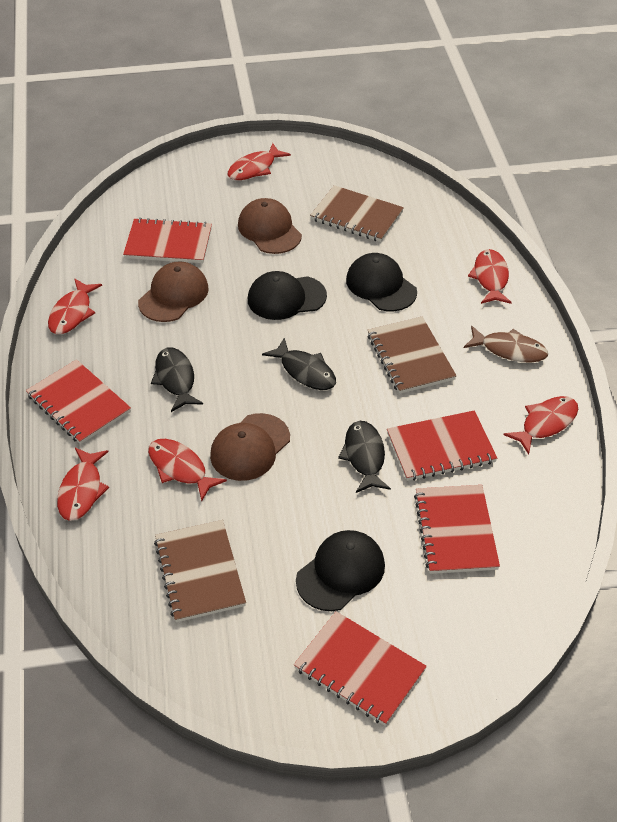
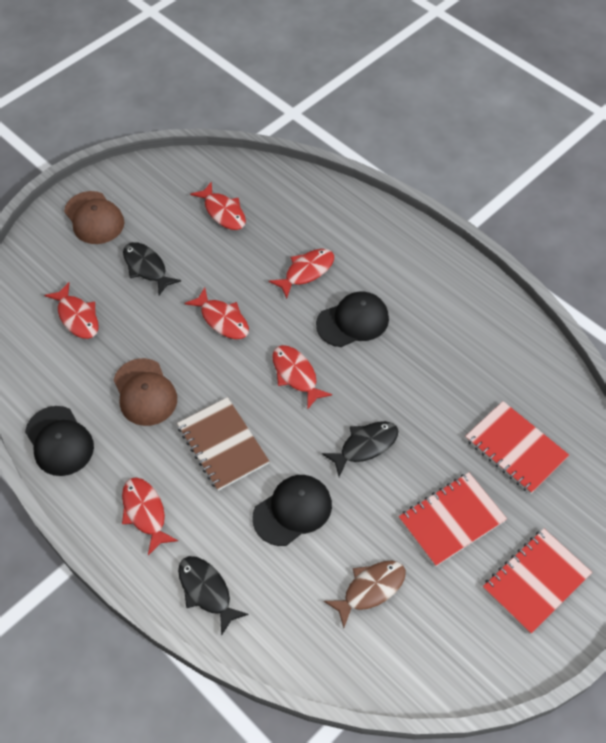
brown cap: 3 -> 2
brown notebook: 3 -> 1
red notebook: 5 -> 3

